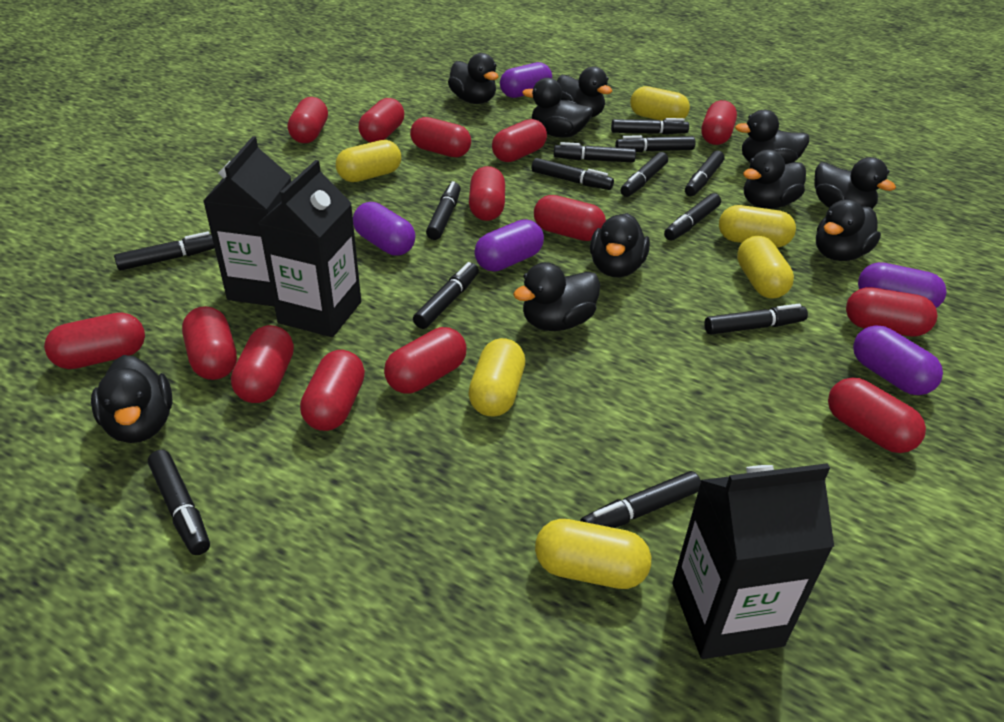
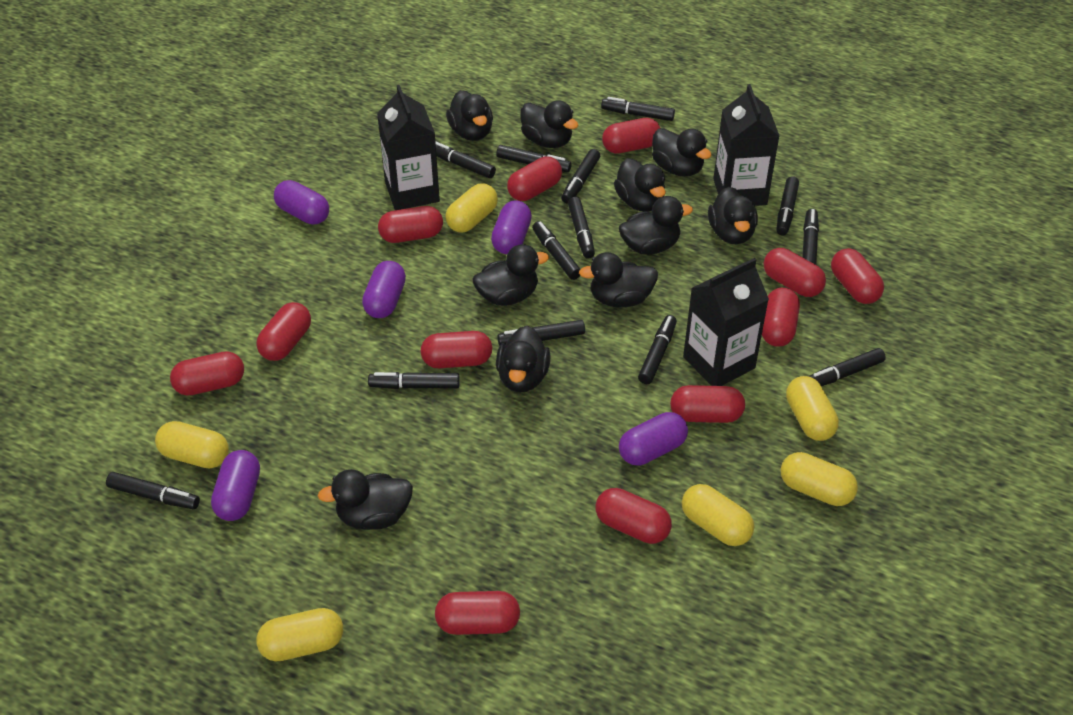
red capsule: 14 -> 12

